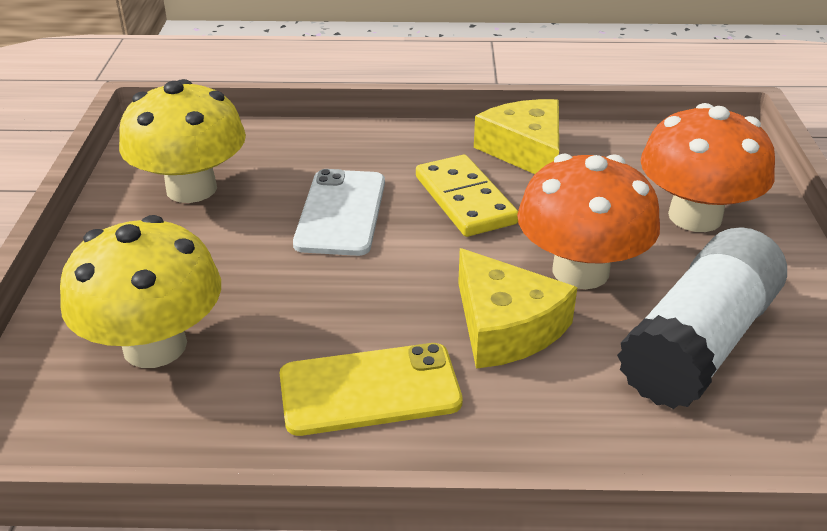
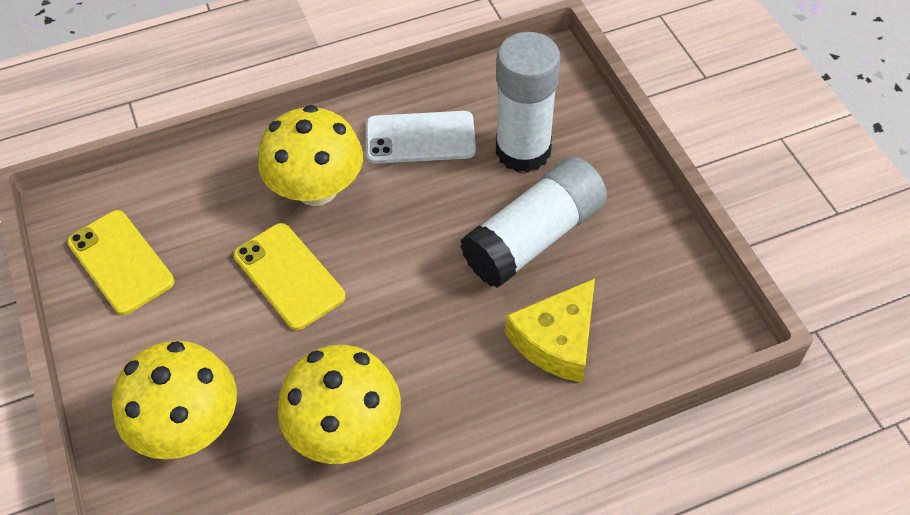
orange mushroom: 2 -> 0
white glue stick: 1 -> 2
yellow cheese: 2 -> 1
yellow domino: 1 -> 0
yellow mushroom: 2 -> 3
yellow phone: 1 -> 2

